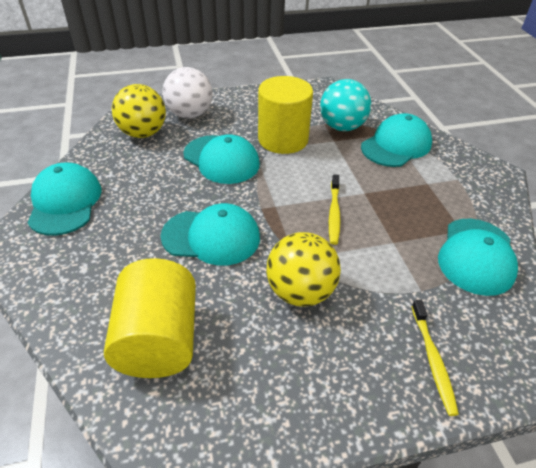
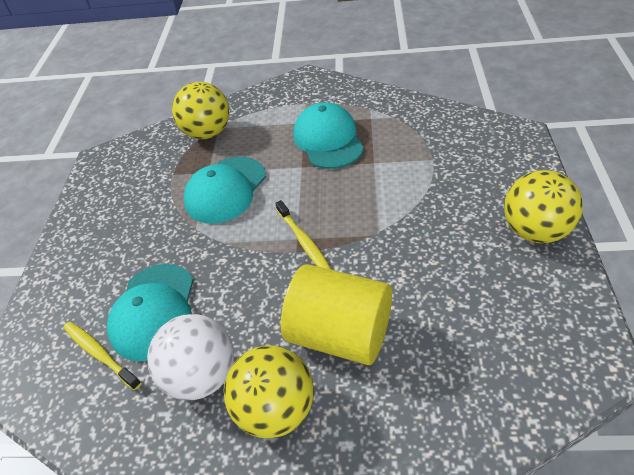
turquoise ball: 1 -> 0
turquoise cap: 5 -> 3
yellow ball: 2 -> 3
yellow cylinder: 2 -> 1

